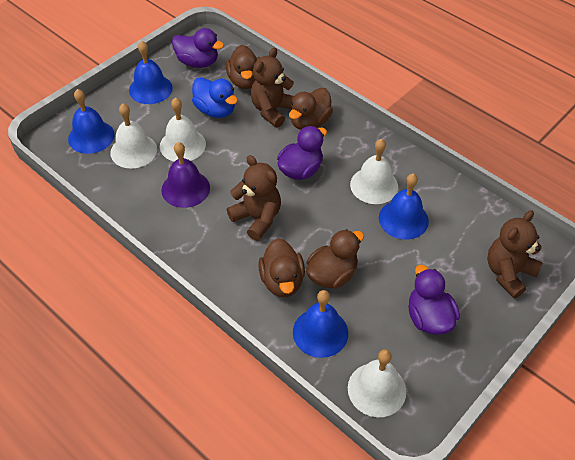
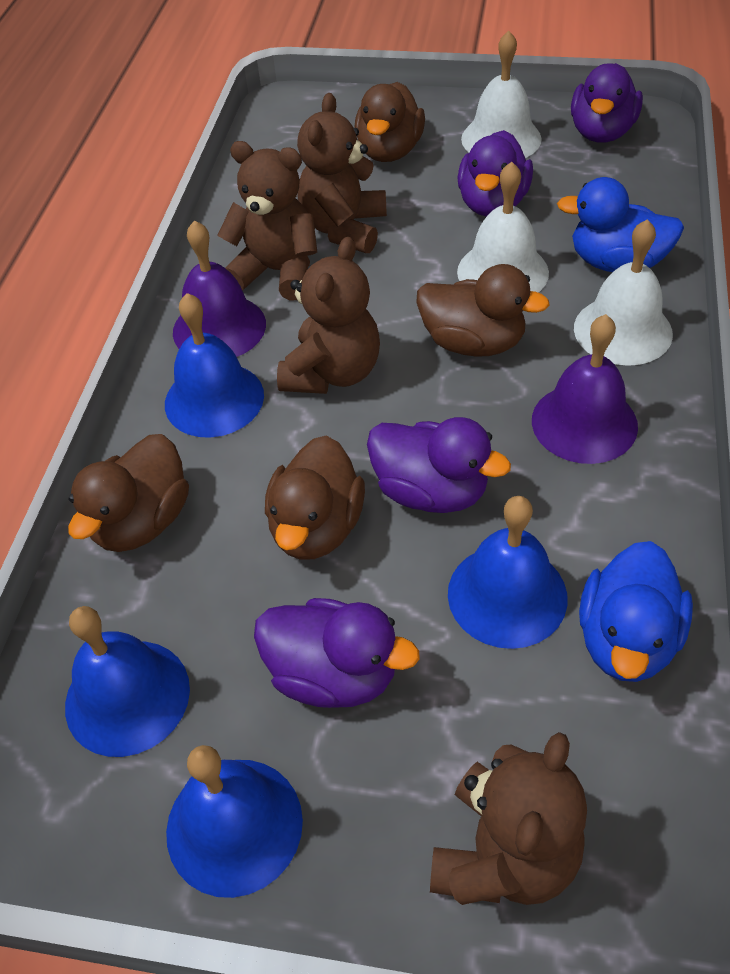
blue duck: 1 -> 2
brown teddy bear: 3 -> 4
purple bell: 1 -> 2
purple duck: 3 -> 4
white bell: 4 -> 3

